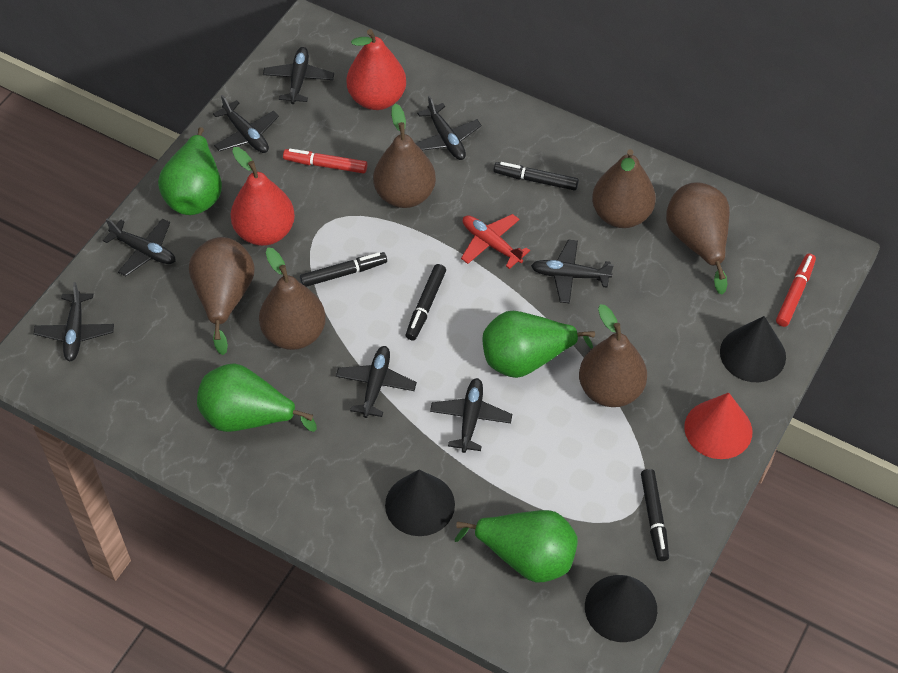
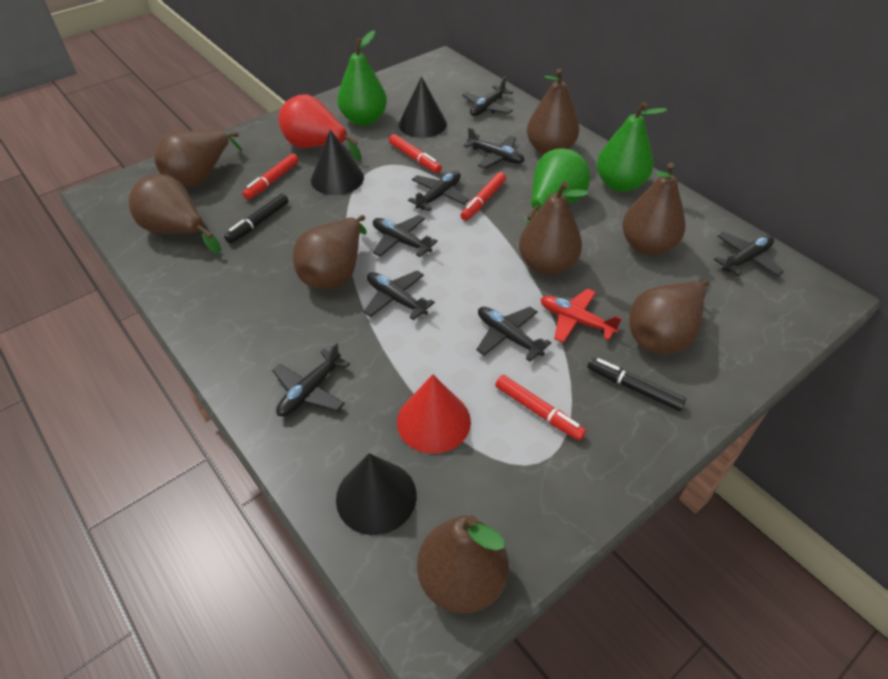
black marker: 4 -> 2
brown pear: 6 -> 8
green pear: 4 -> 3
red marker: 2 -> 4
red pear: 2 -> 1

